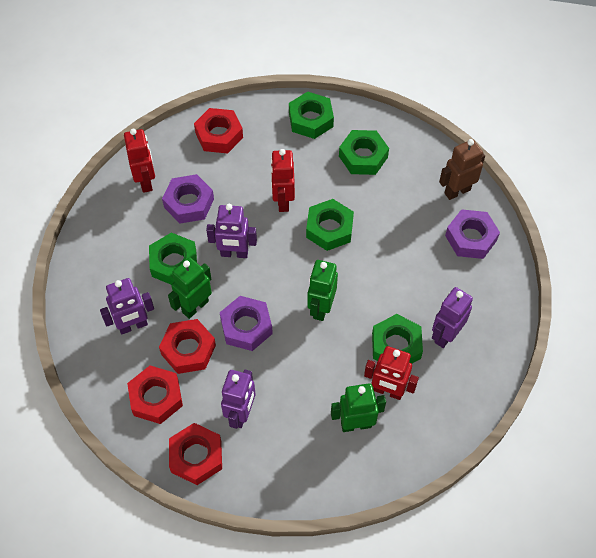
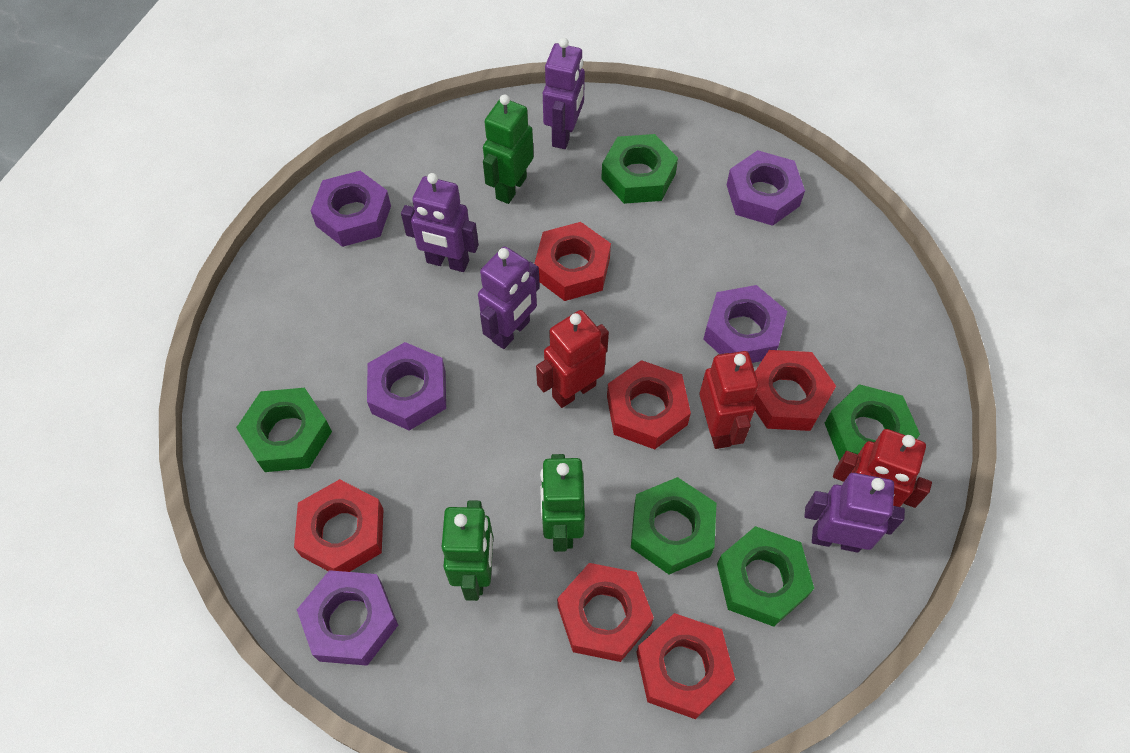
brown robot: 1 -> 0
purple nut: 3 -> 5
red nut: 4 -> 6

